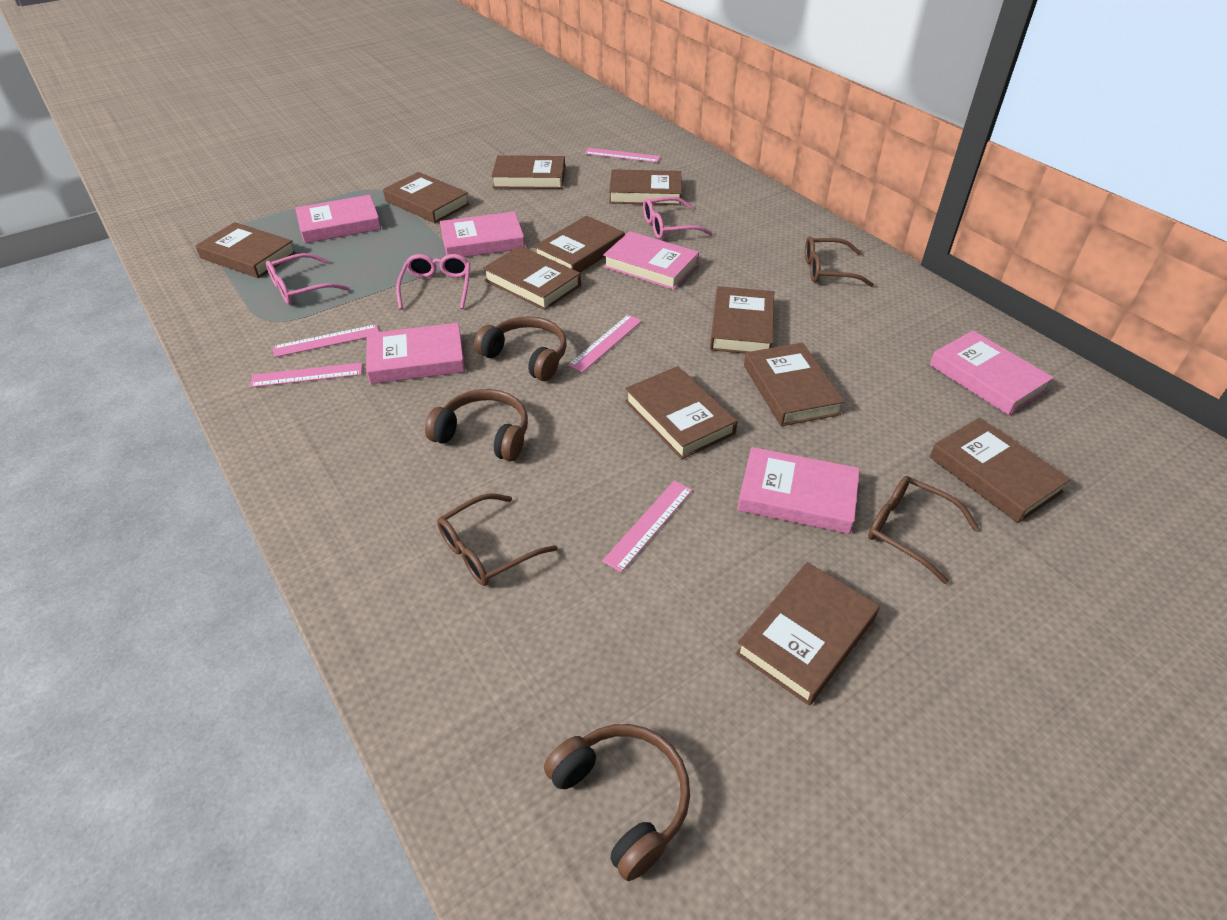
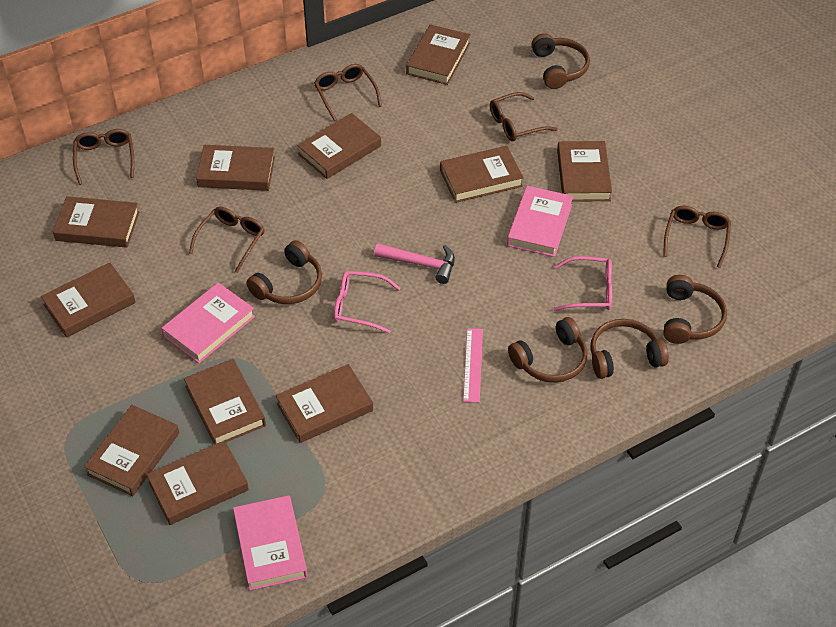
brown glasses: 3 -> 5
brown headphones: 3 -> 5
pink book: 6 -> 3
pink glasses: 3 -> 2
pink hammer: 0 -> 1
pink ruler: 5 -> 1

